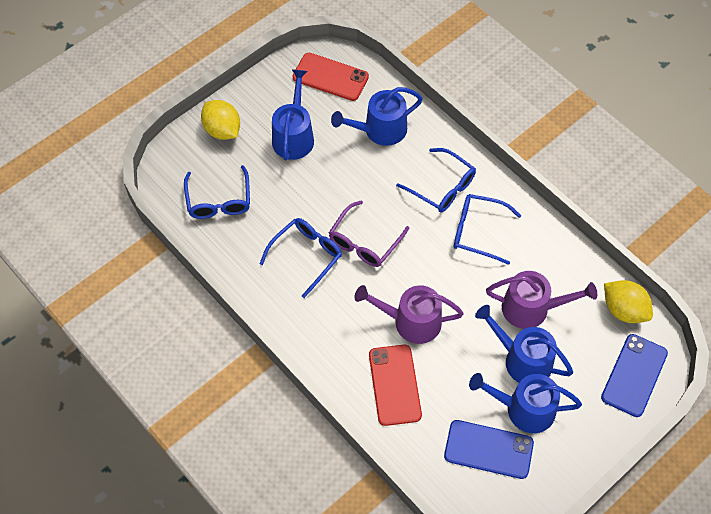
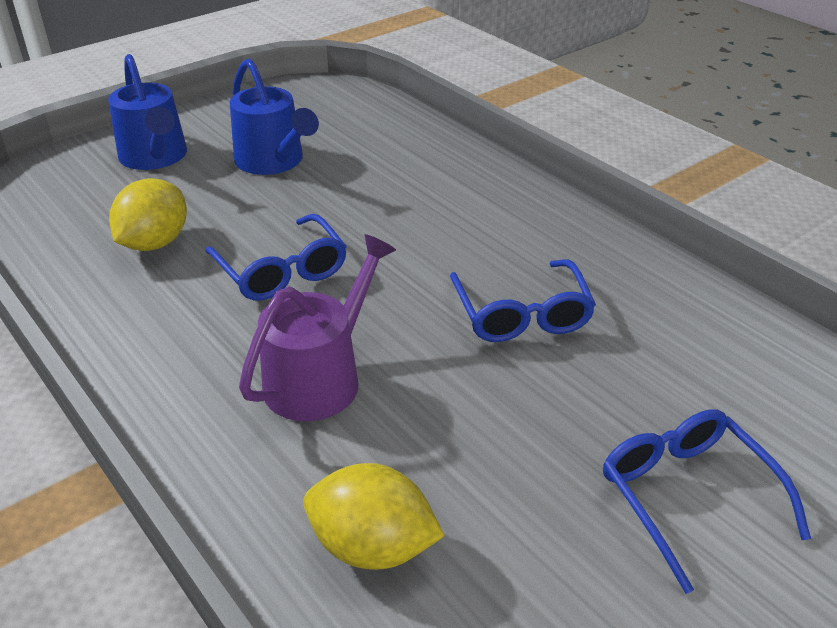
blue glasses: 4 -> 3
blue phone: 2 -> 0
blue watering can: 4 -> 2
purple glasses: 1 -> 0
purple watering can: 2 -> 1
red phone: 2 -> 0

